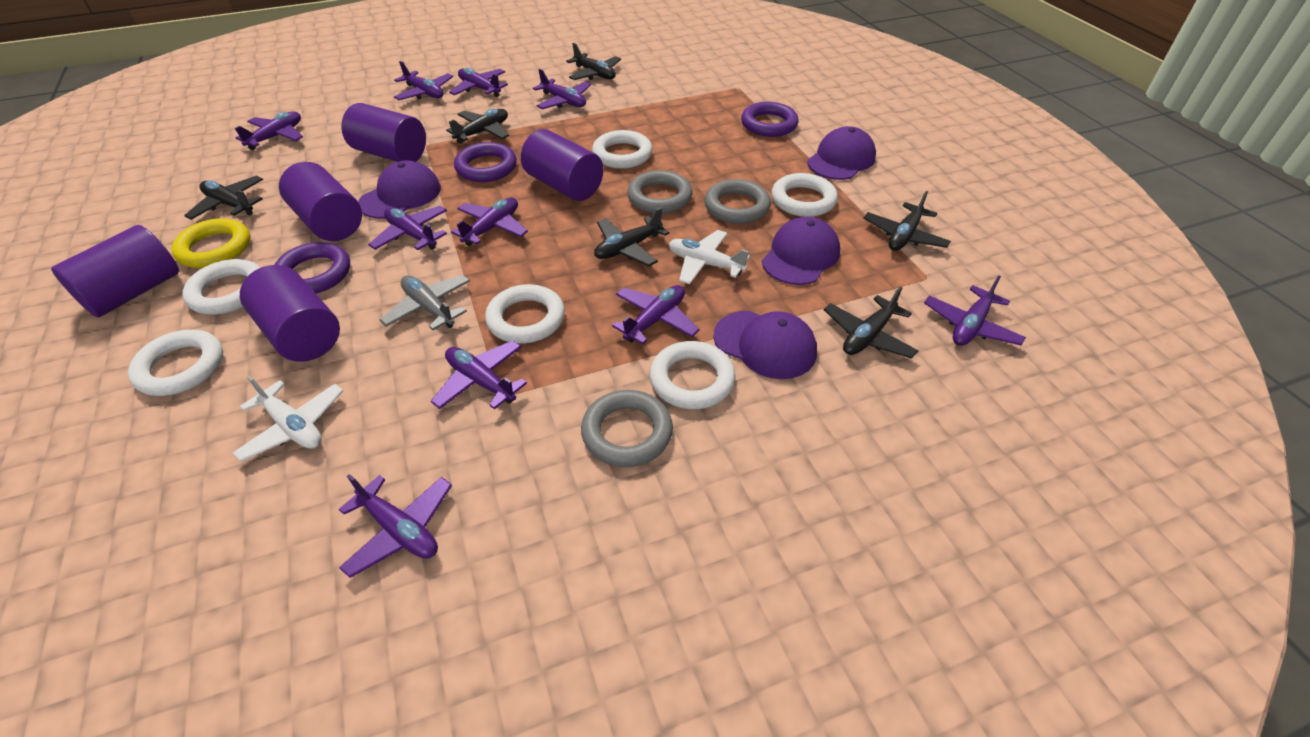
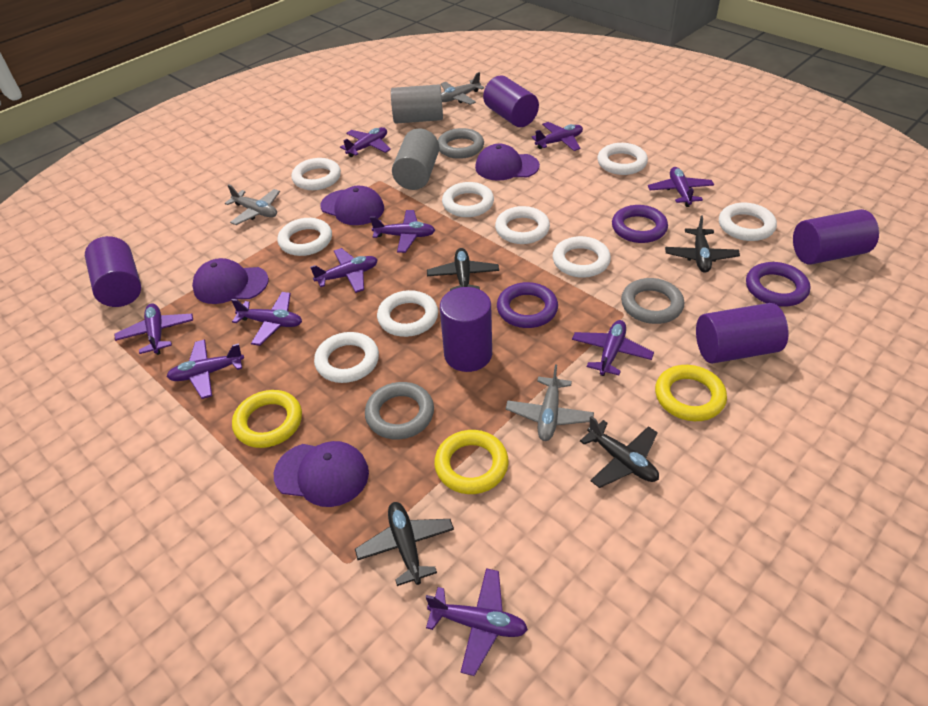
black plane: 6 -> 4
grey cylinder: 0 -> 2
grey plane: 1 -> 3
white plane: 2 -> 0
white ring: 6 -> 9
yellow ring: 1 -> 3

